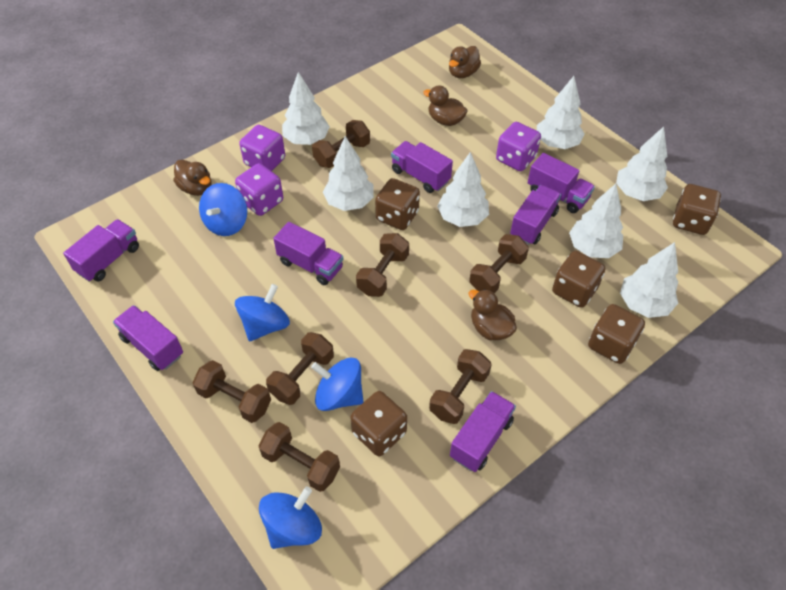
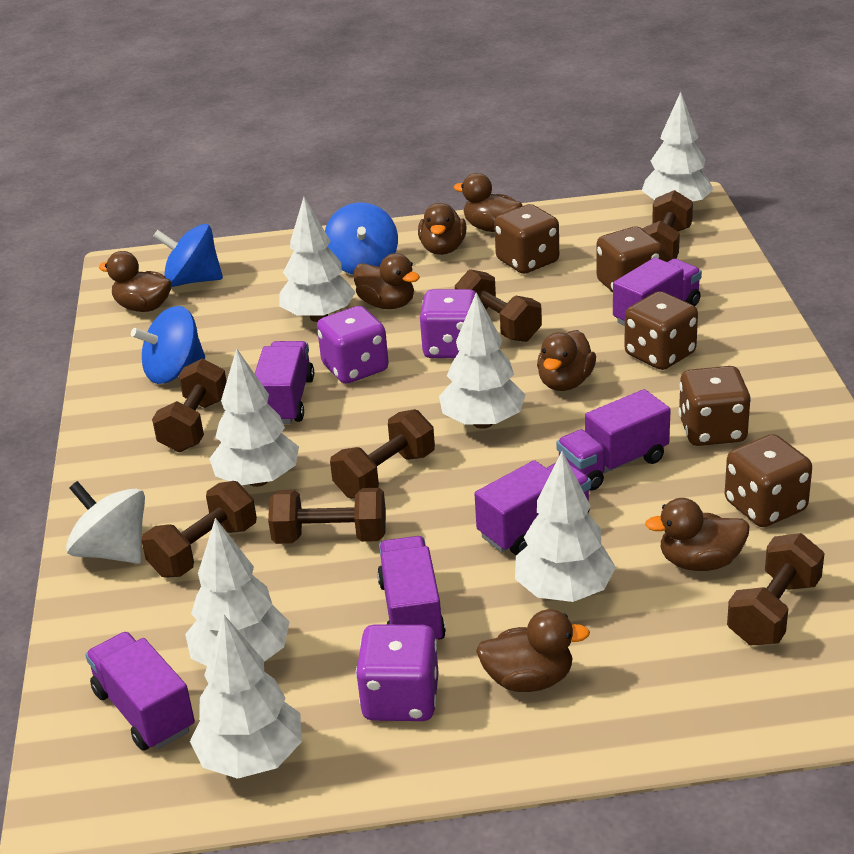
blue spinning top: 4 -> 3
brown duck: 4 -> 7
purple truck: 7 -> 6
white spinning top: 0 -> 1

